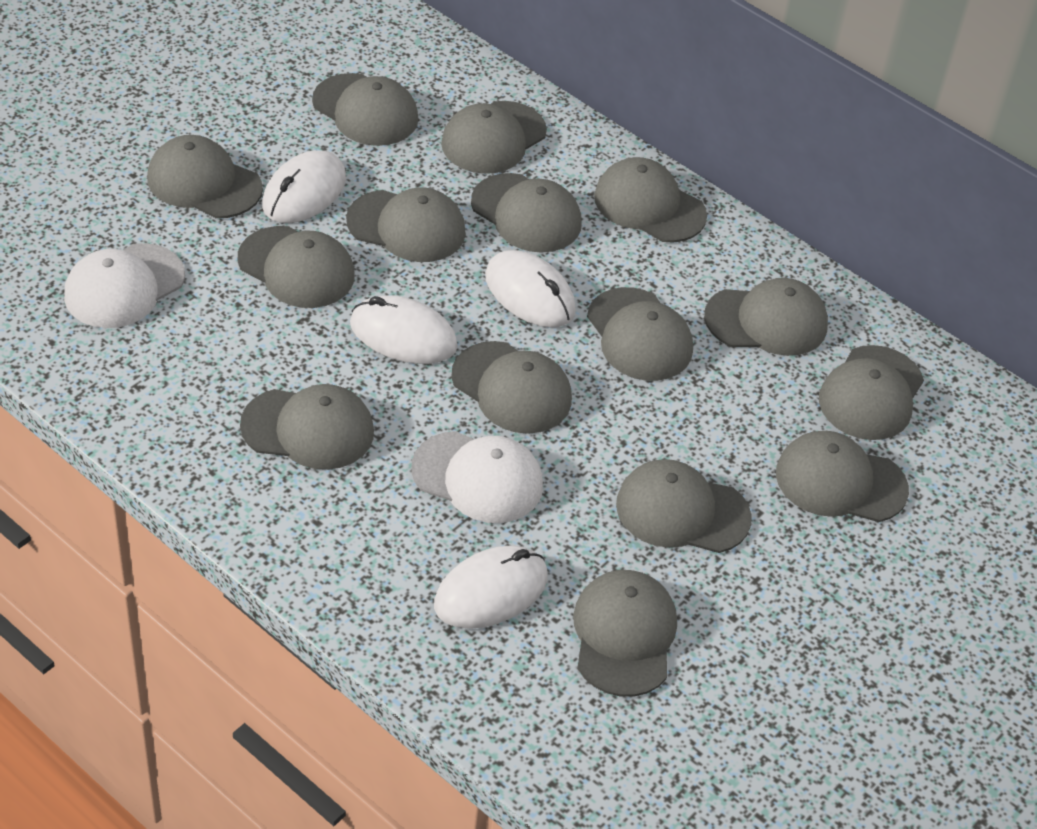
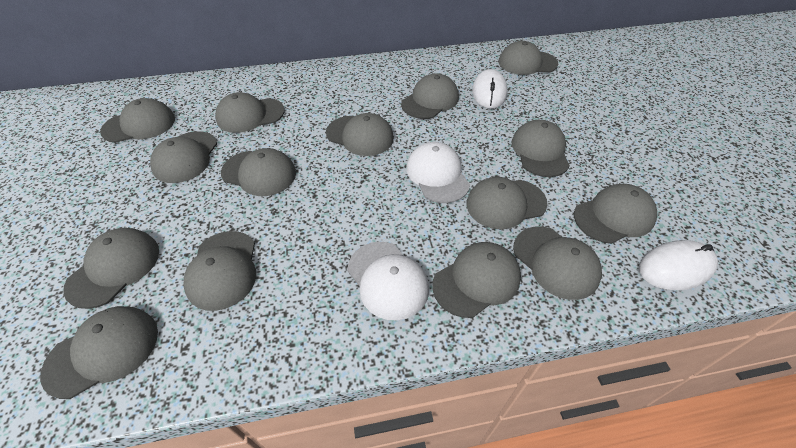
white mouse: 4 -> 2

